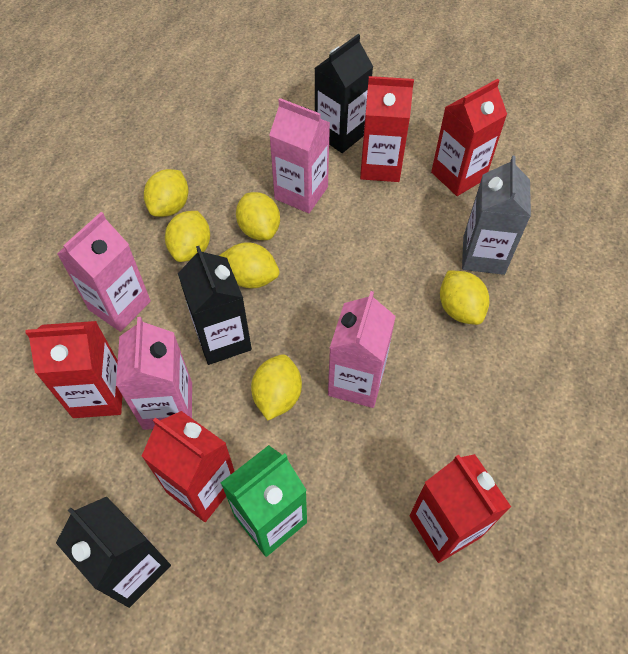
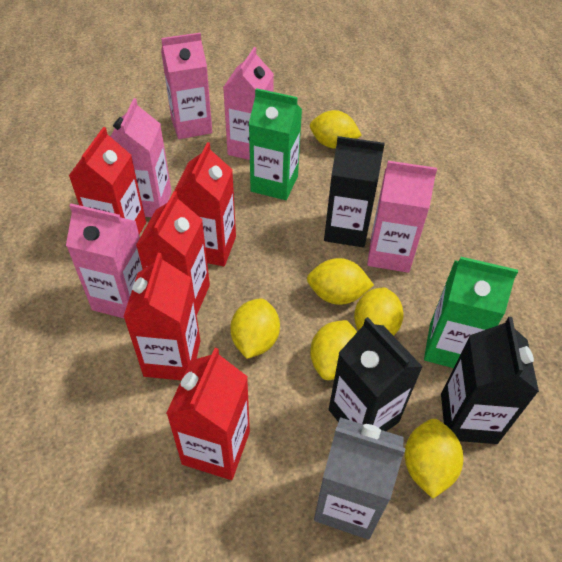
green carton: 1 -> 2
pink carton: 4 -> 5

